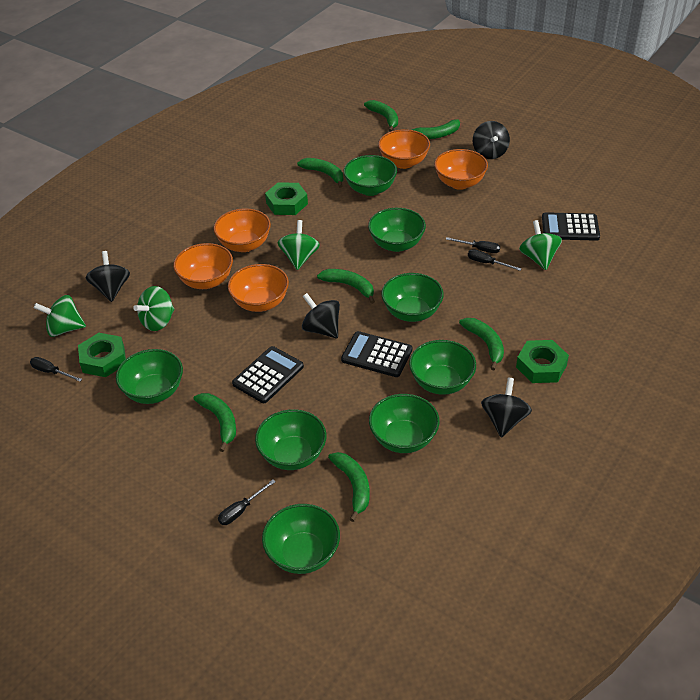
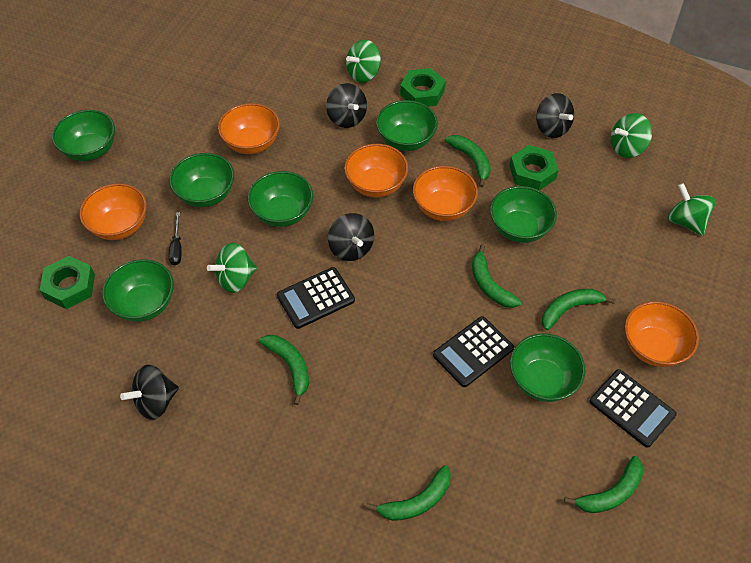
black screwdriver: 4 -> 1
green banana: 7 -> 6
green bowl: 8 -> 7

